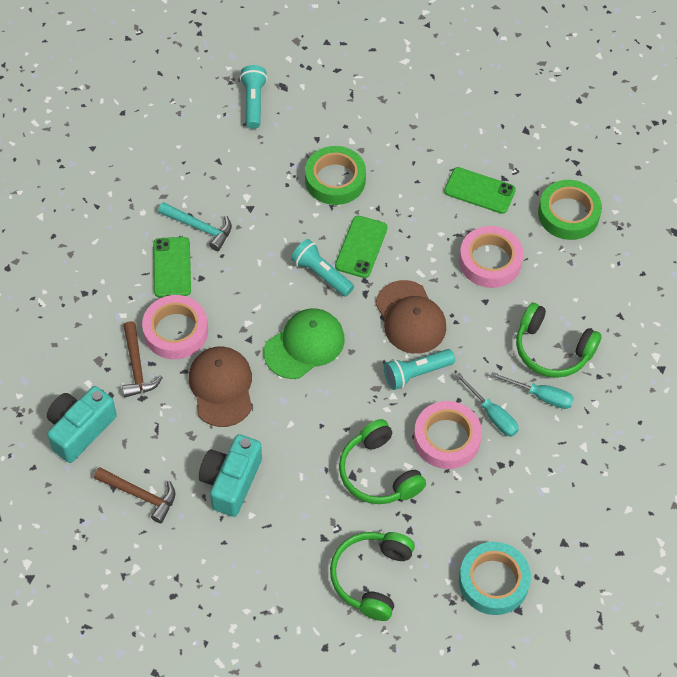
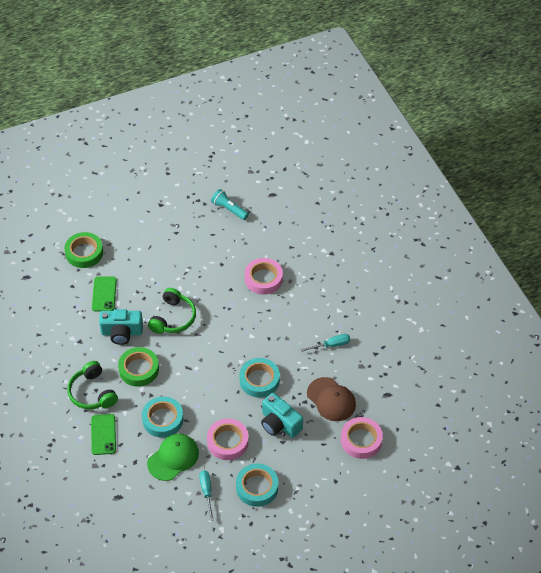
brown cap: 2 -> 1
brown hammer: 2 -> 0
green headphones: 3 -> 2
green phone: 3 -> 2
turquoise flashlight: 3 -> 1
turquoise hammer: 1 -> 0
turquoise tape: 1 -> 3

